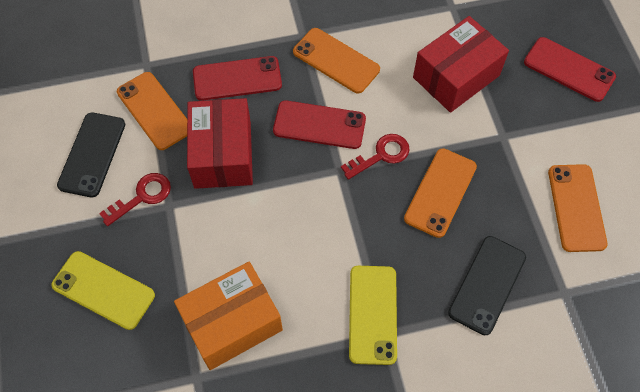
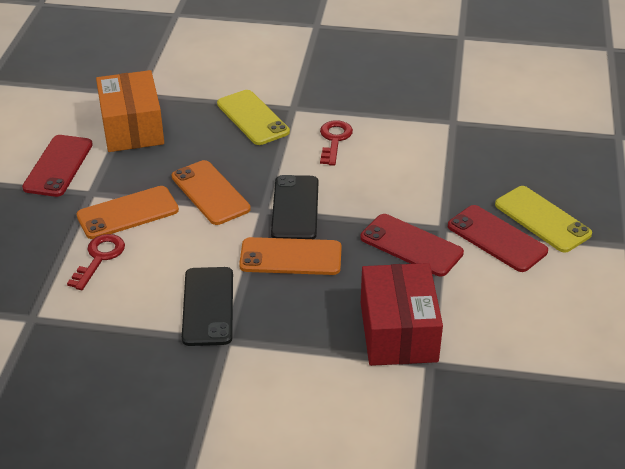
orange phone: 4 -> 3
red box: 2 -> 1

